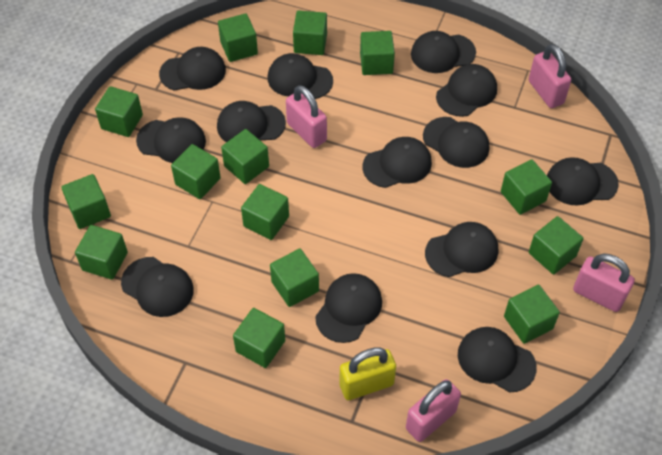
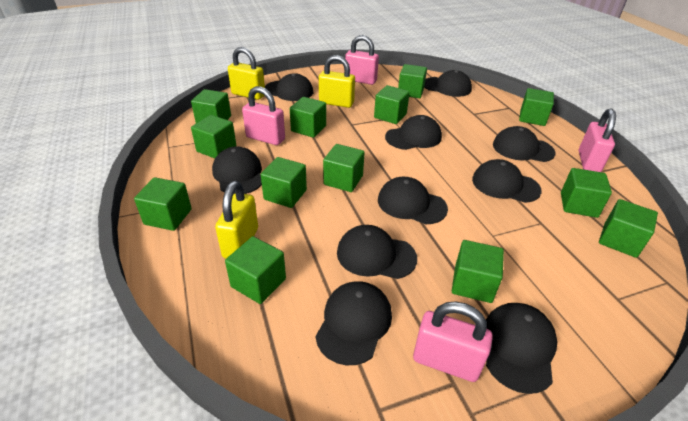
black cap: 13 -> 10
green cube: 14 -> 13
yellow padlock: 1 -> 3

